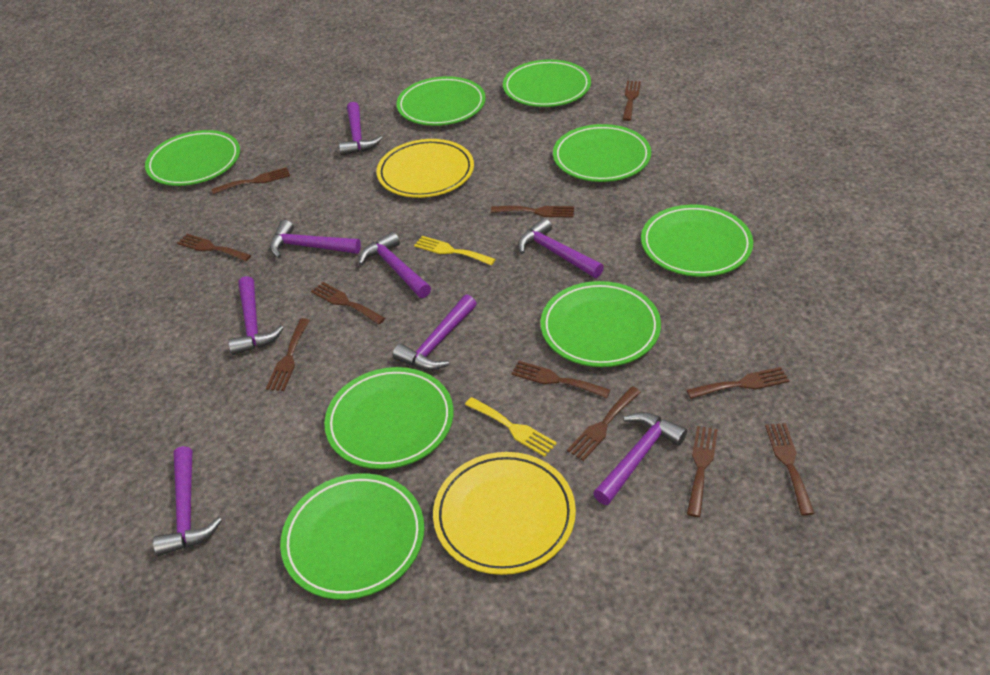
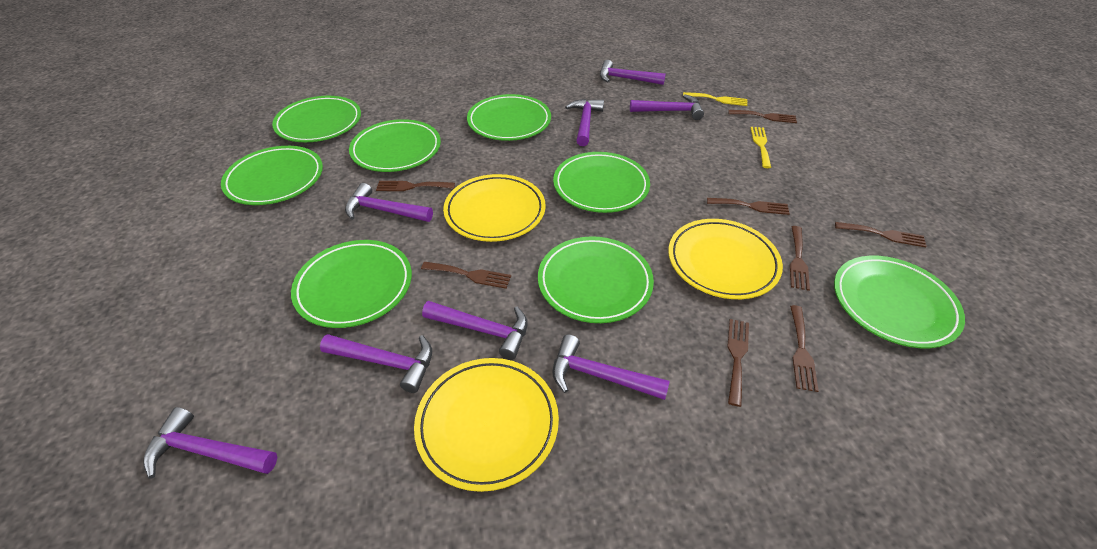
brown fork: 11 -> 8
yellow plate: 2 -> 3

